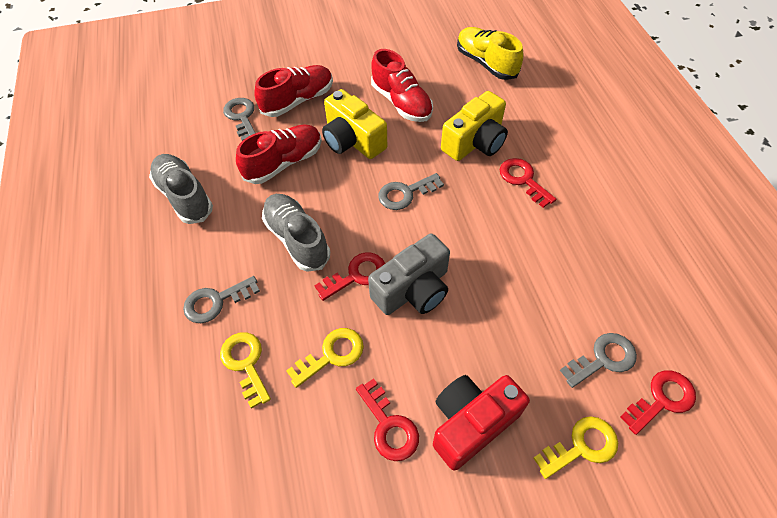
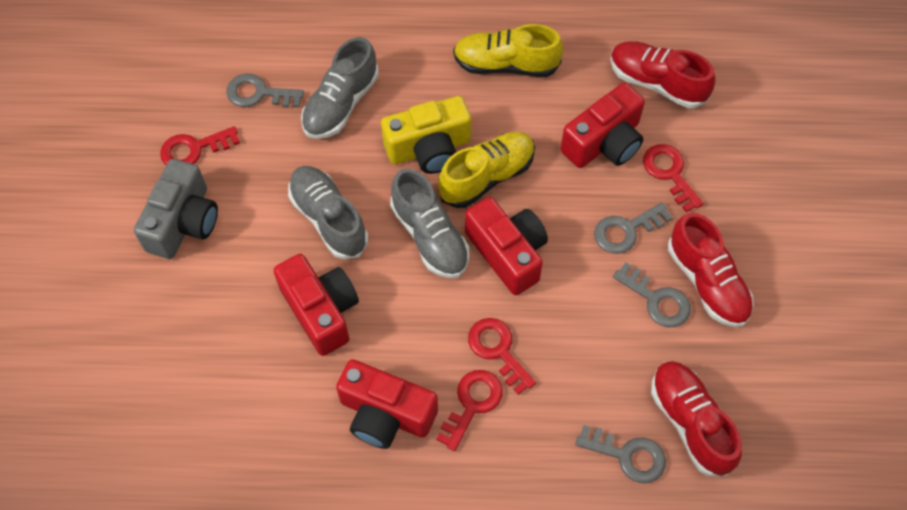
grey shoe: 2 -> 3
red camera: 1 -> 4
yellow camera: 2 -> 1
yellow key: 3 -> 0
yellow shoe: 1 -> 2

